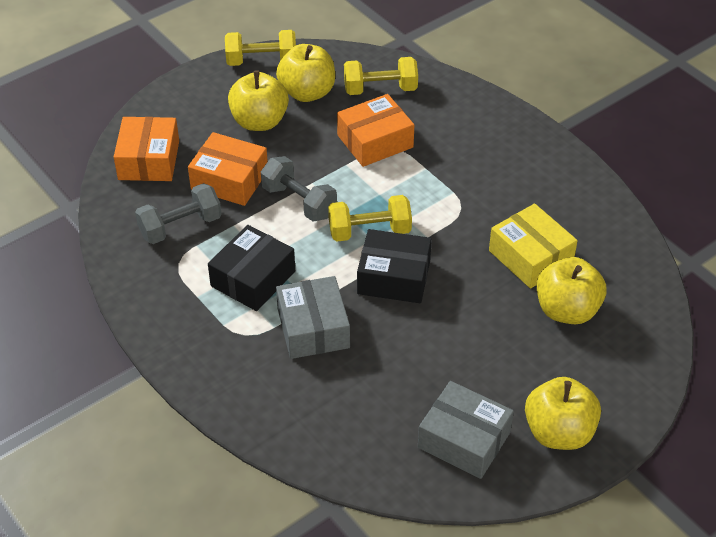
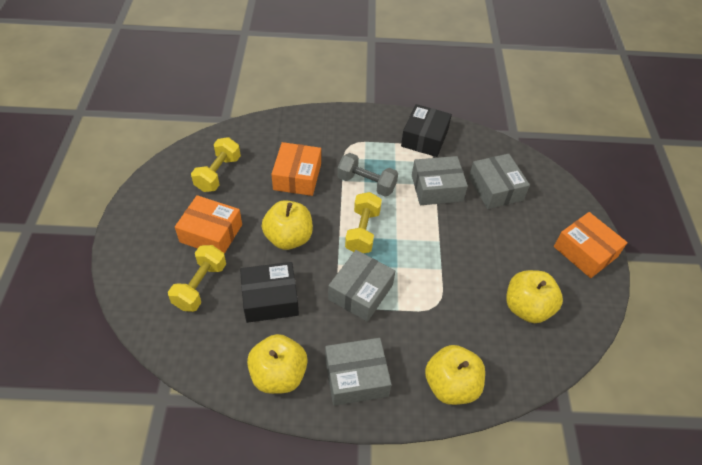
grey box: 2 -> 4
grey dumbbell: 2 -> 1
yellow box: 1 -> 0

